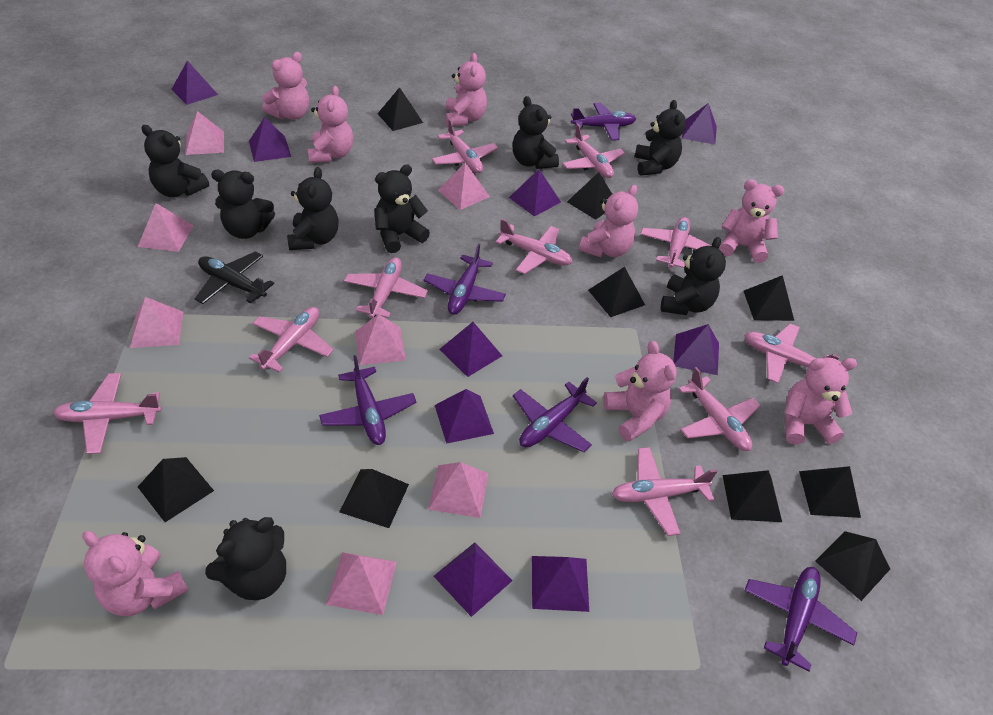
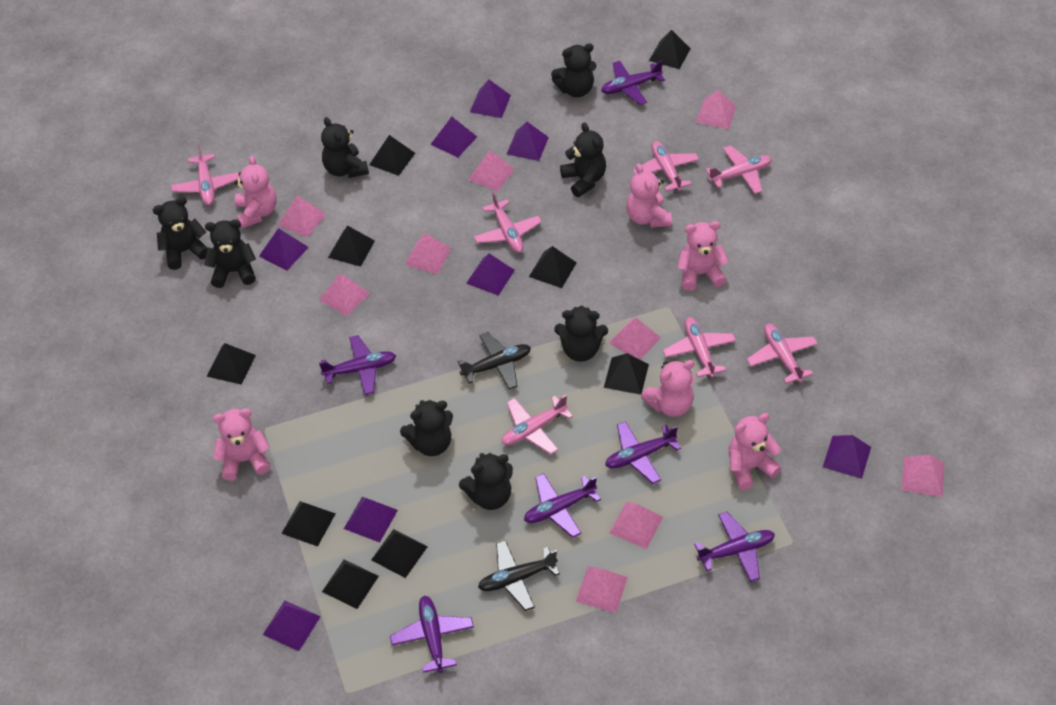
black plane: 1 -> 2
pink plane: 10 -> 7
pink pyramid: 7 -> 9
pink teddy bear: 8 -> 6
purple plane: 5 -> 6
purple pyramid: 9 -> 8

